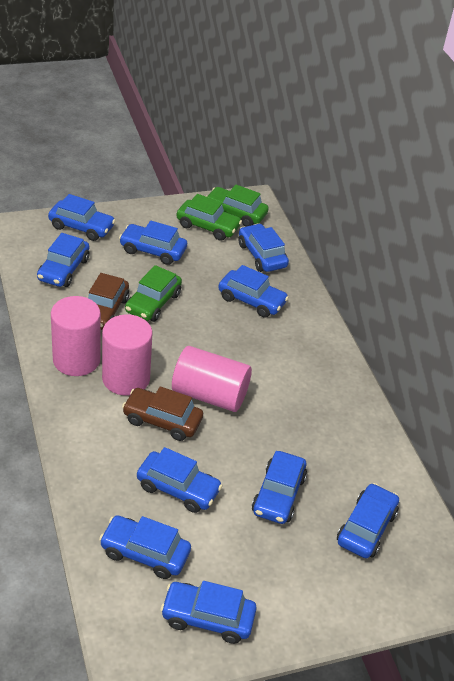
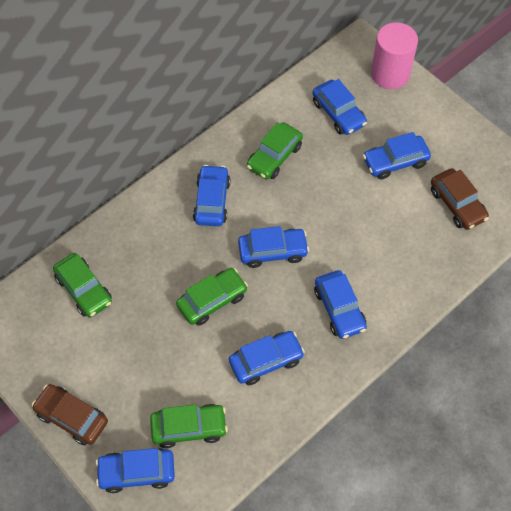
blue car: 10 -> 7
green car: 3 -> 4
pink cylinder: 3 -> 1

